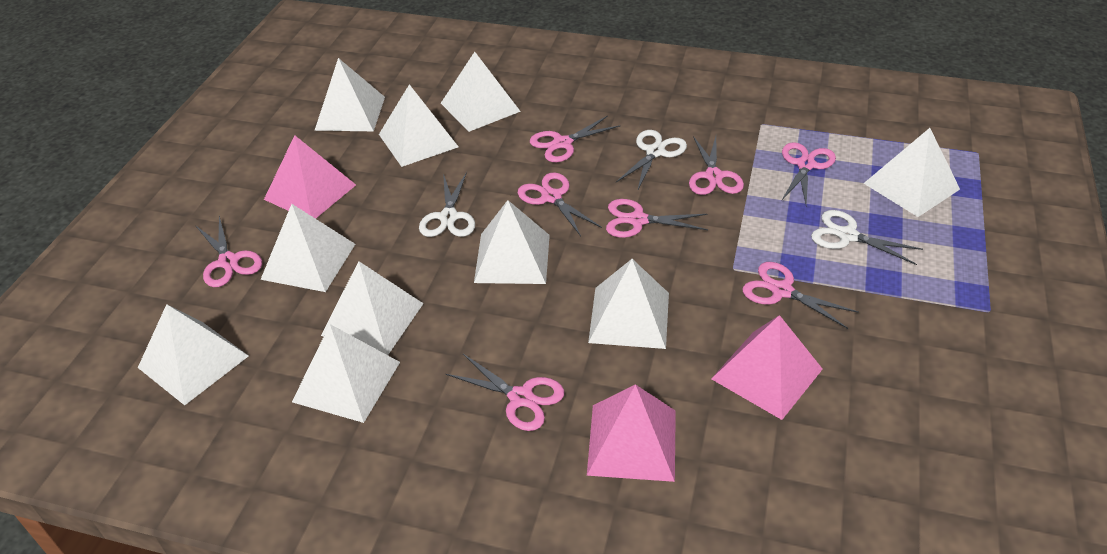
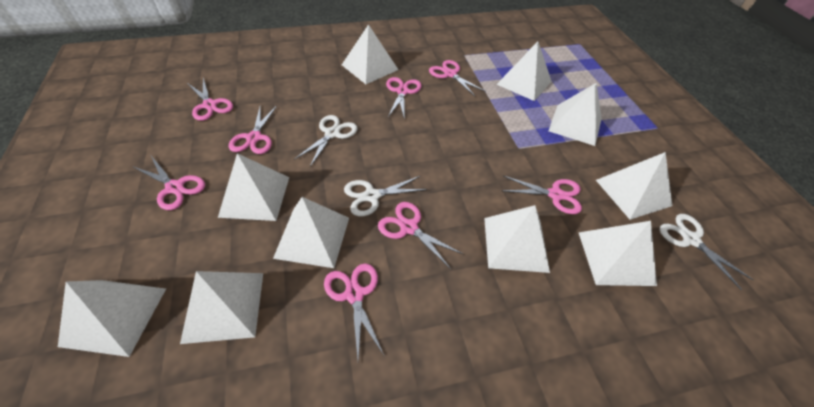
pink pyramid: 3 -> 0

